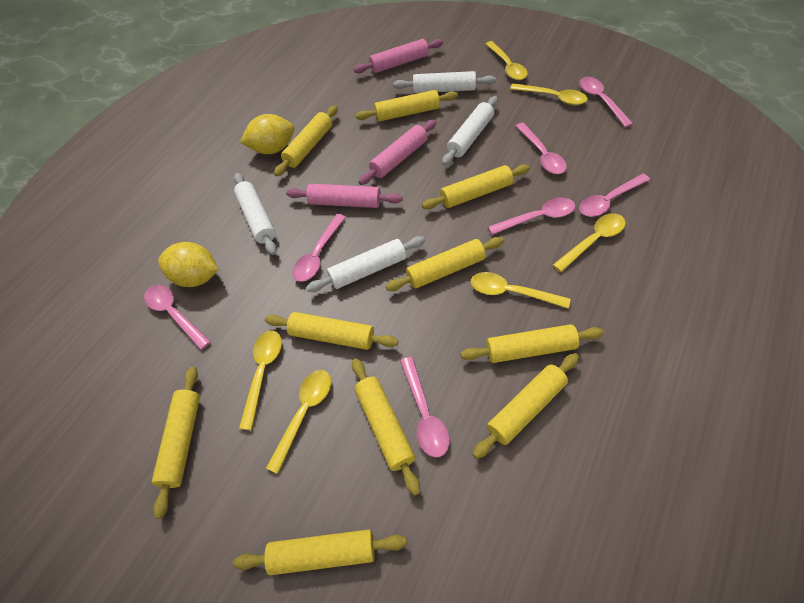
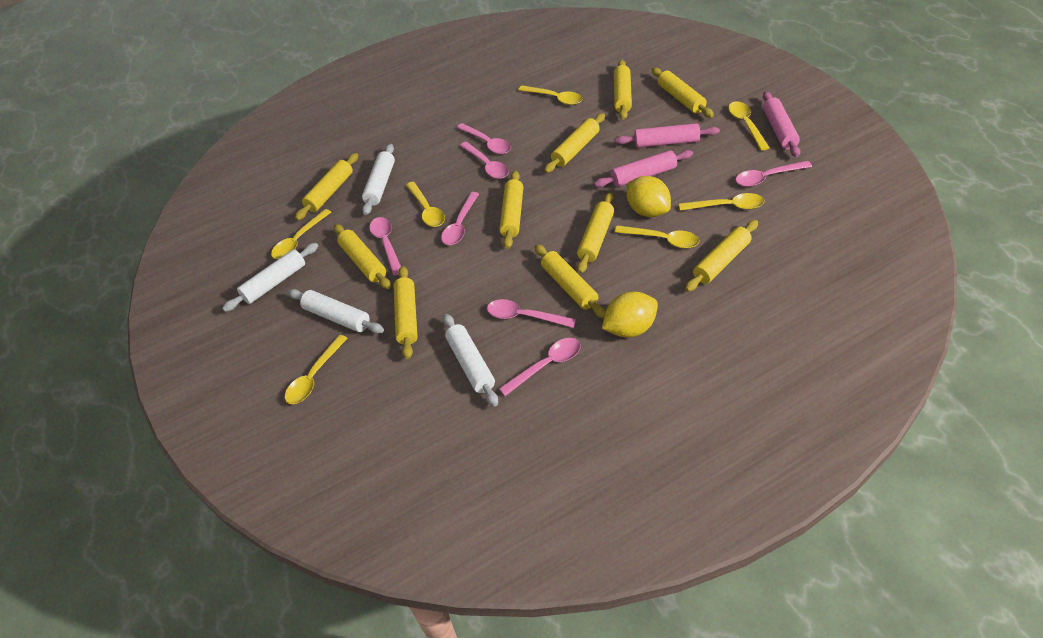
yellow spoon: 6 -> 7

